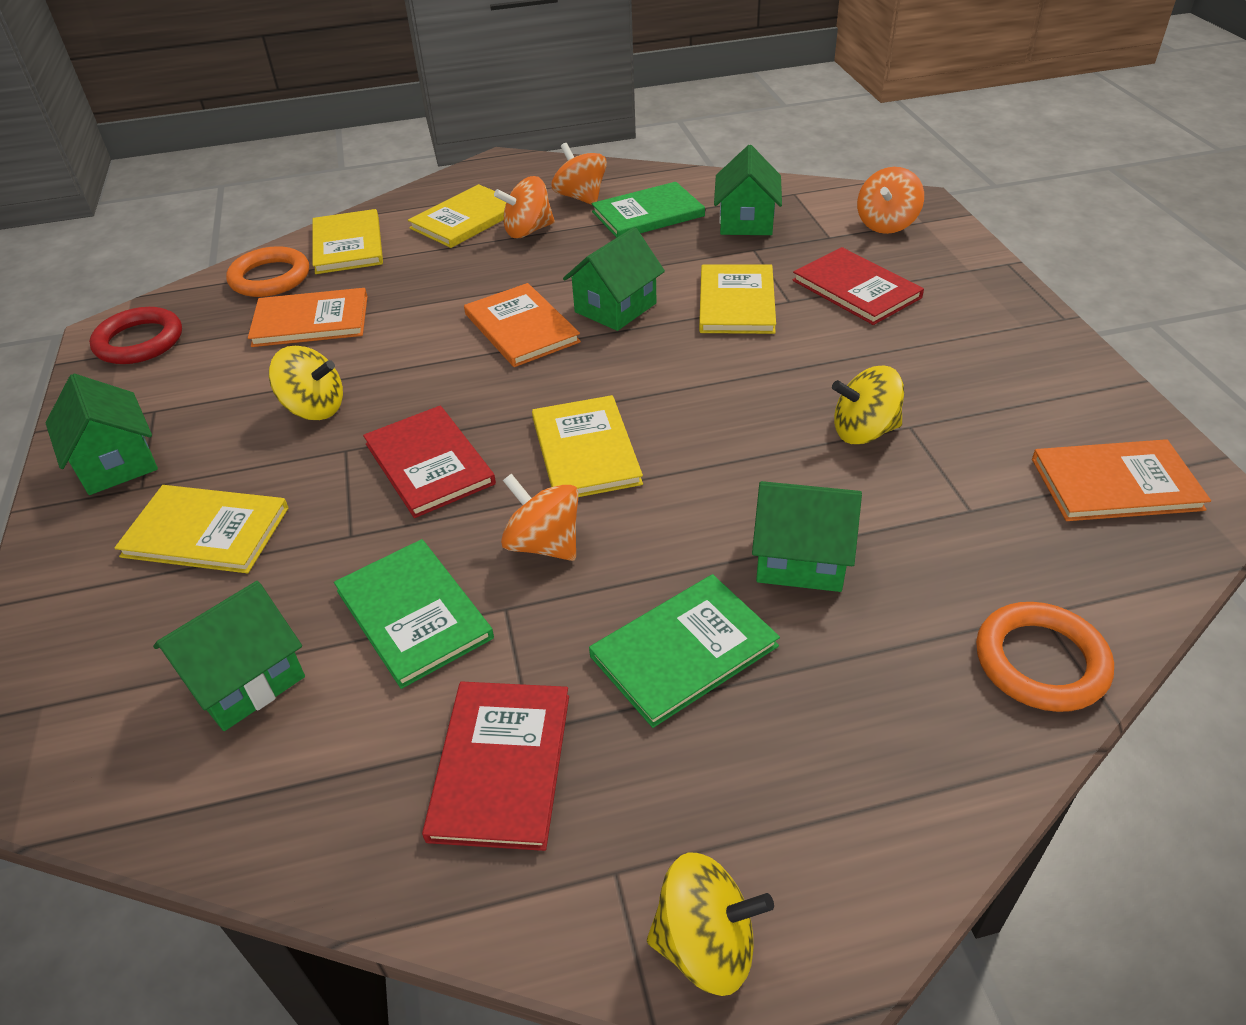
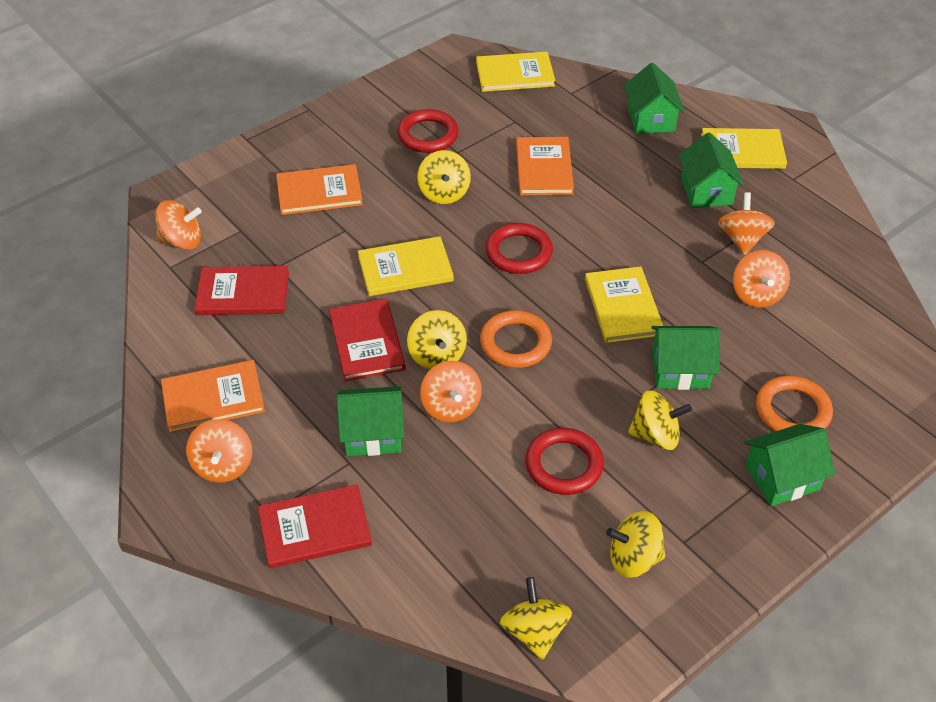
green book: 3 -> 0
orange spinning top: 4 -> 5
red ring: 1 -> 3
yellow book: 5 -> 4
yellow spinning top: 3 -> 5

